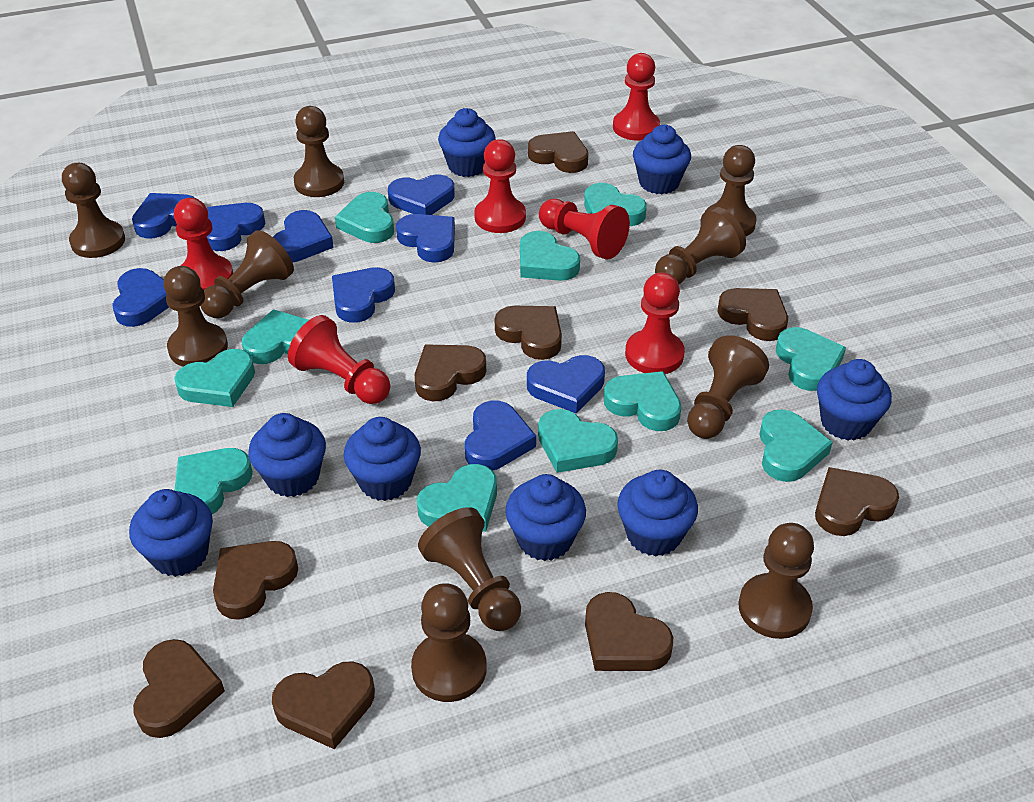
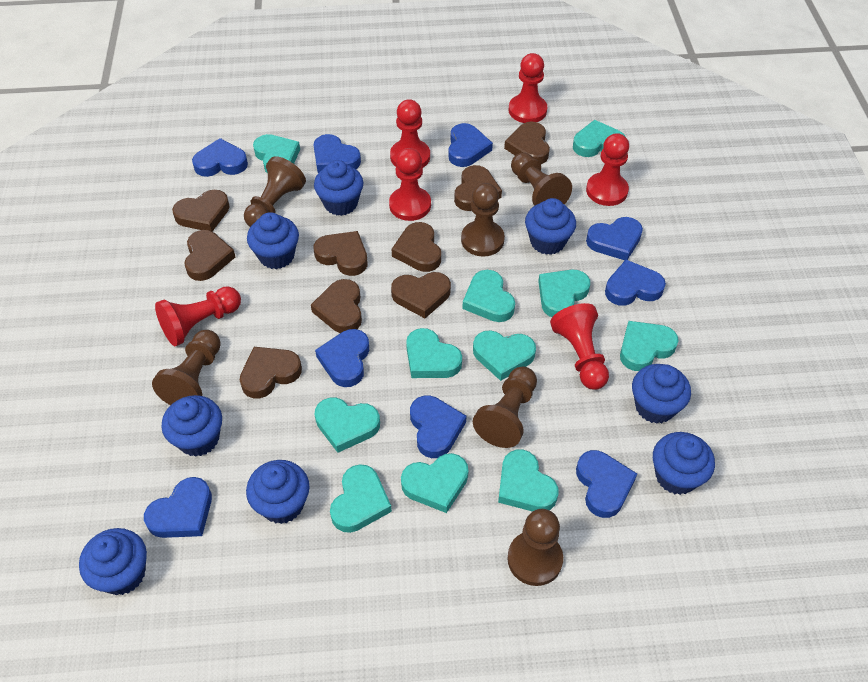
brown pawn: 10 -> 6

